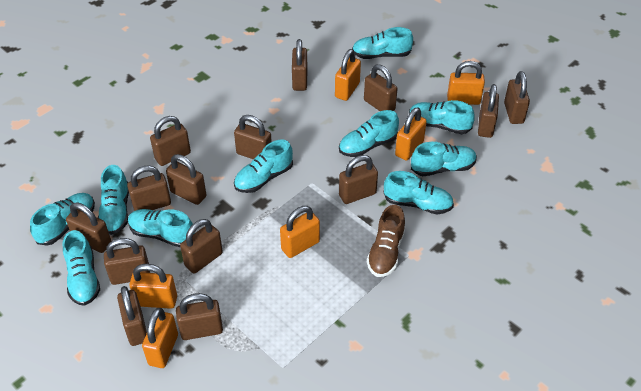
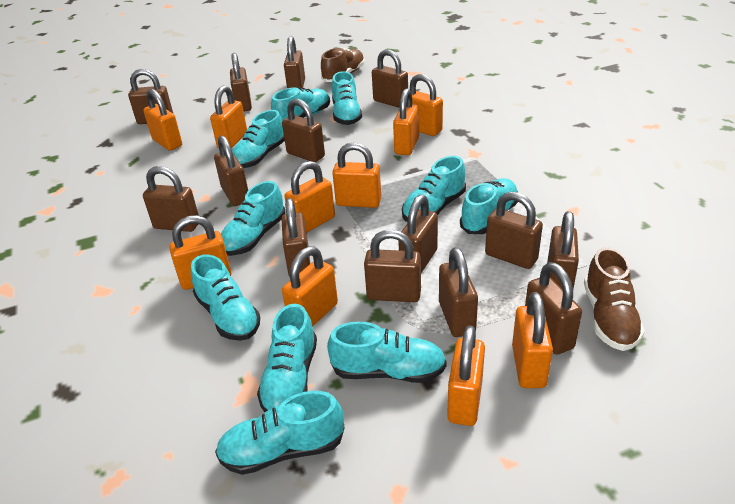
brown shoe: 1 -> 2
orange padlock: 6 -> 10

